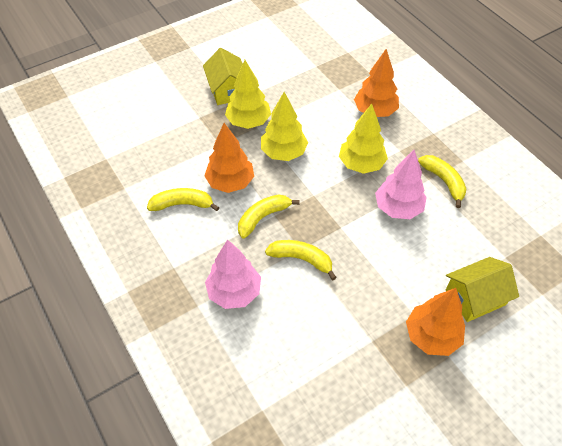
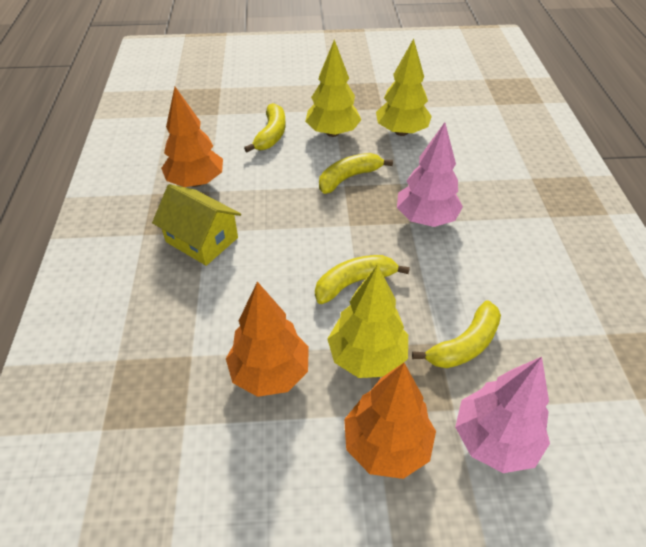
yellow house: 2 -> 1

